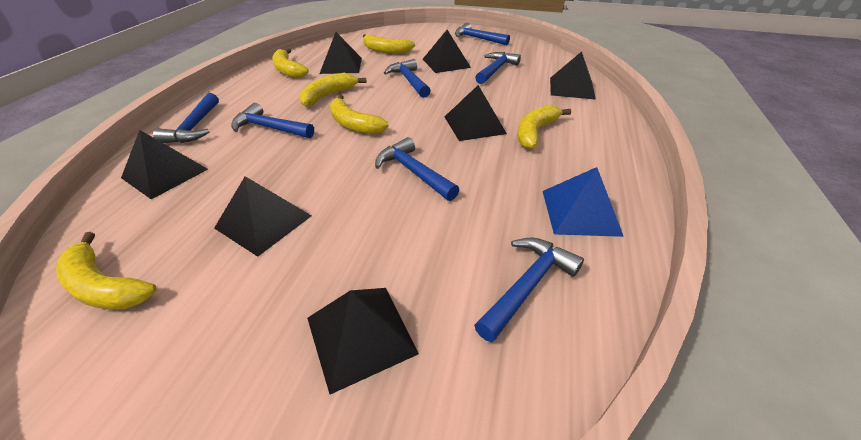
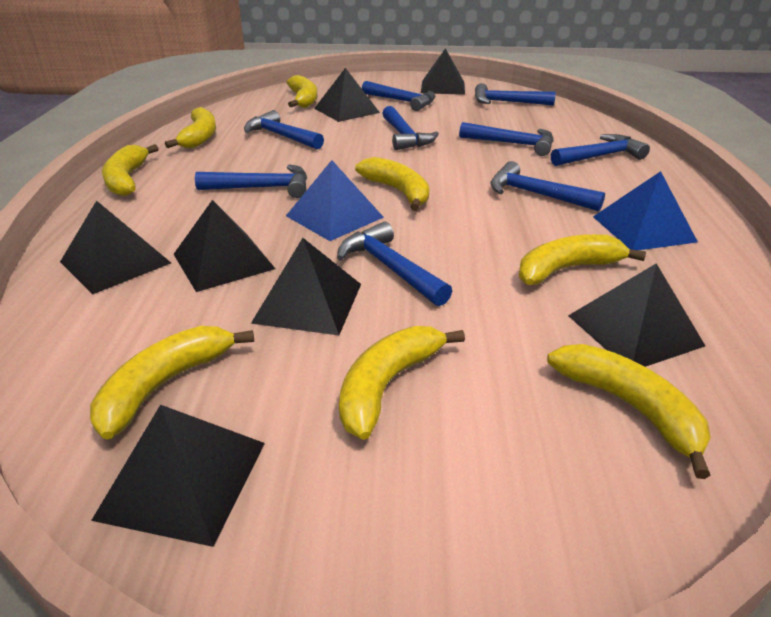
blue hammer: 7 -> 9
blue pyramid: 1 -> 2
yellow banana: 6 -> 8

